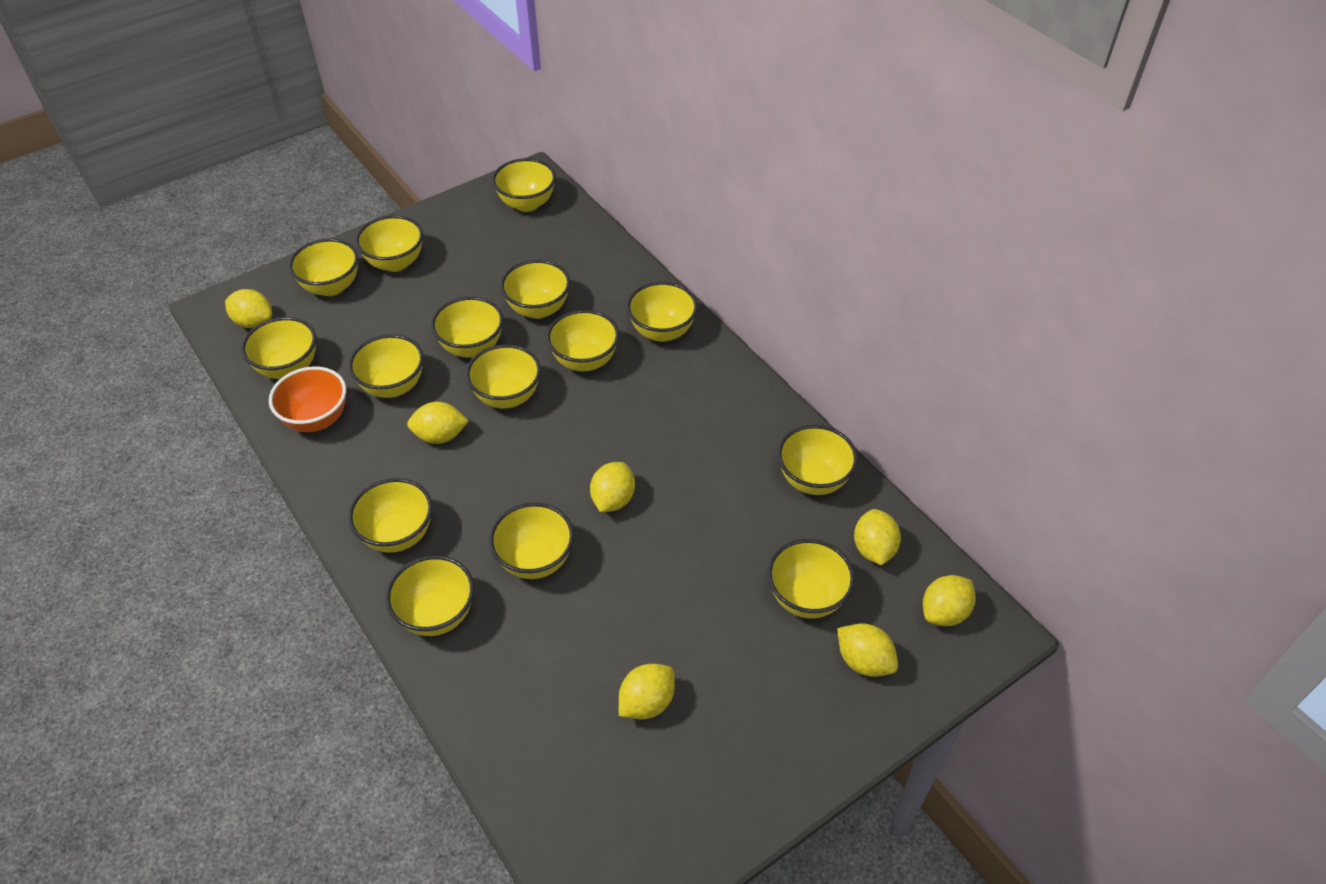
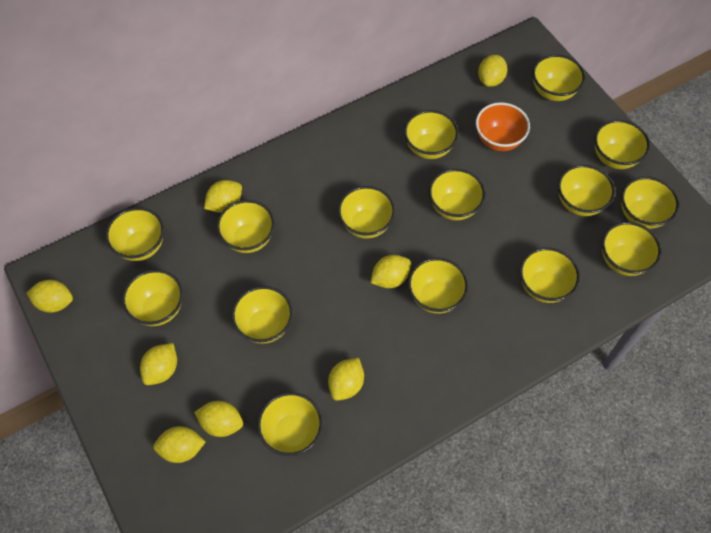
yellow lemon: 7 -> 8

